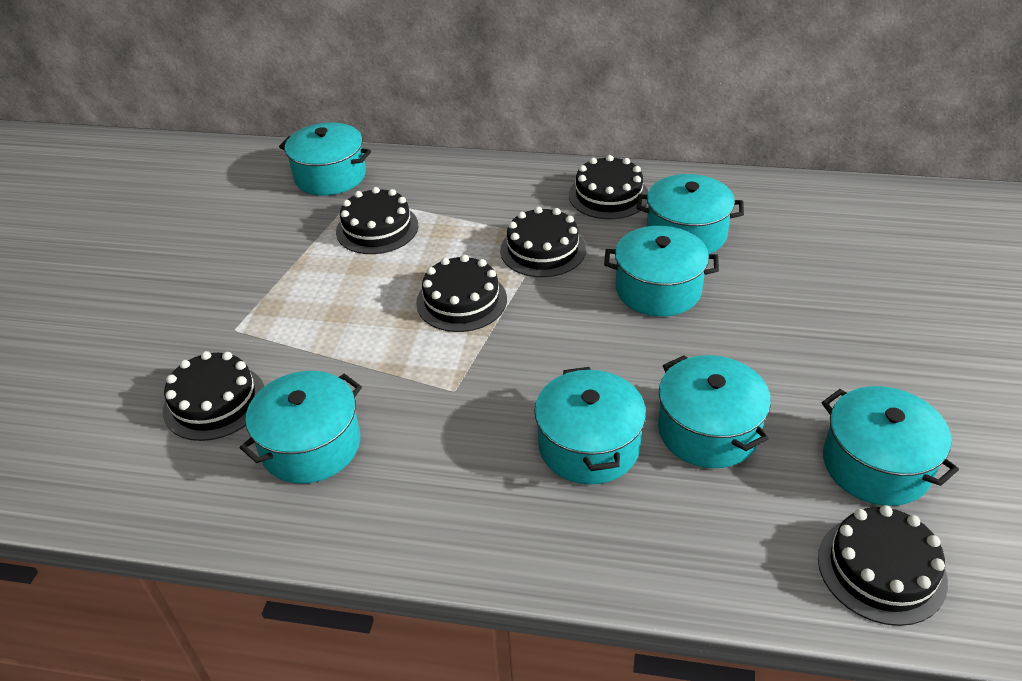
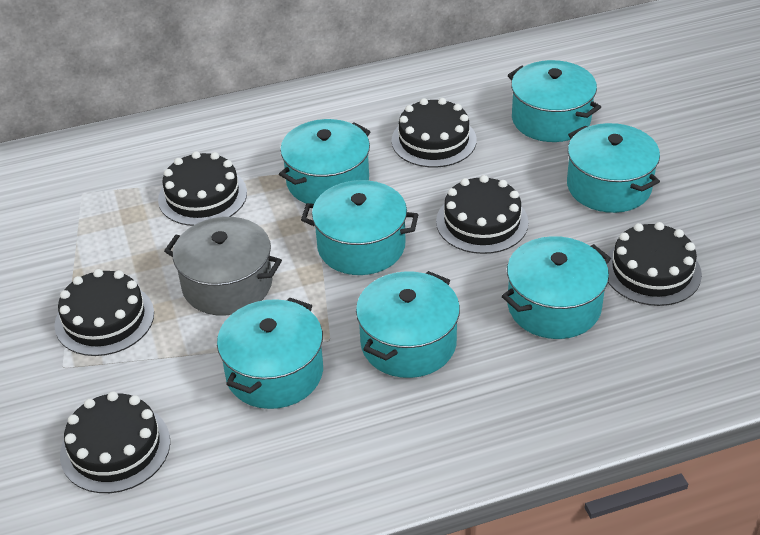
grey pot: 0 -> 1

